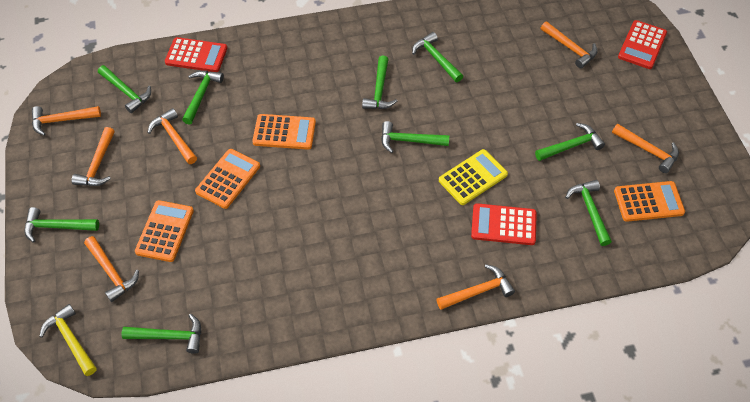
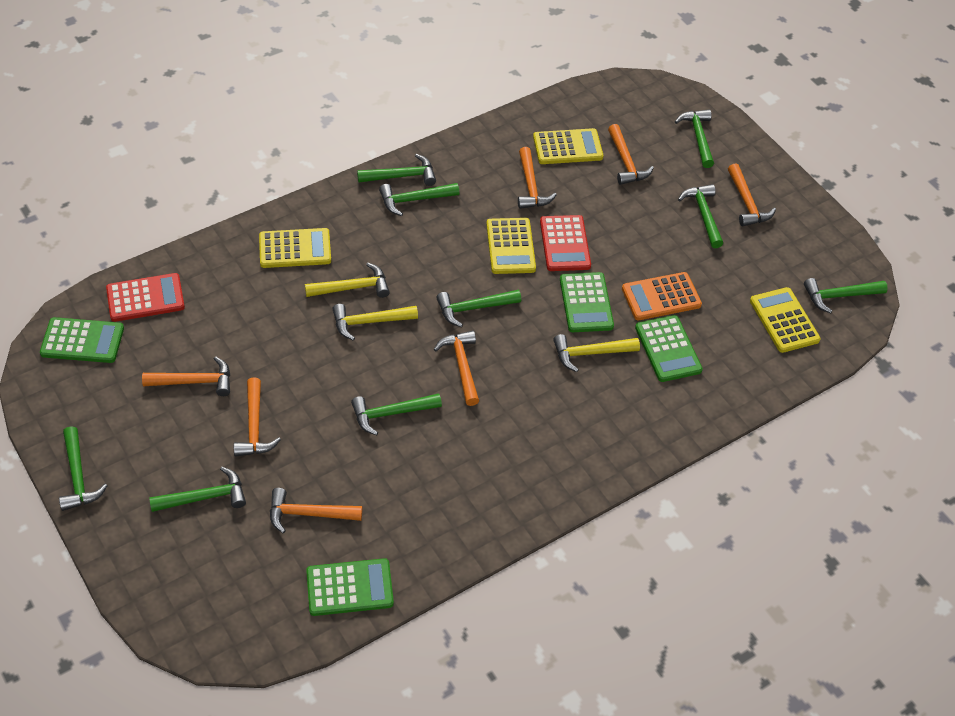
green calculator: 0 -> 4
orange calculator: 4 -> 1
red calculator: 3 -> 2
yellow calculator: 1 -> 4
yellow hammer: 1 -> 3

